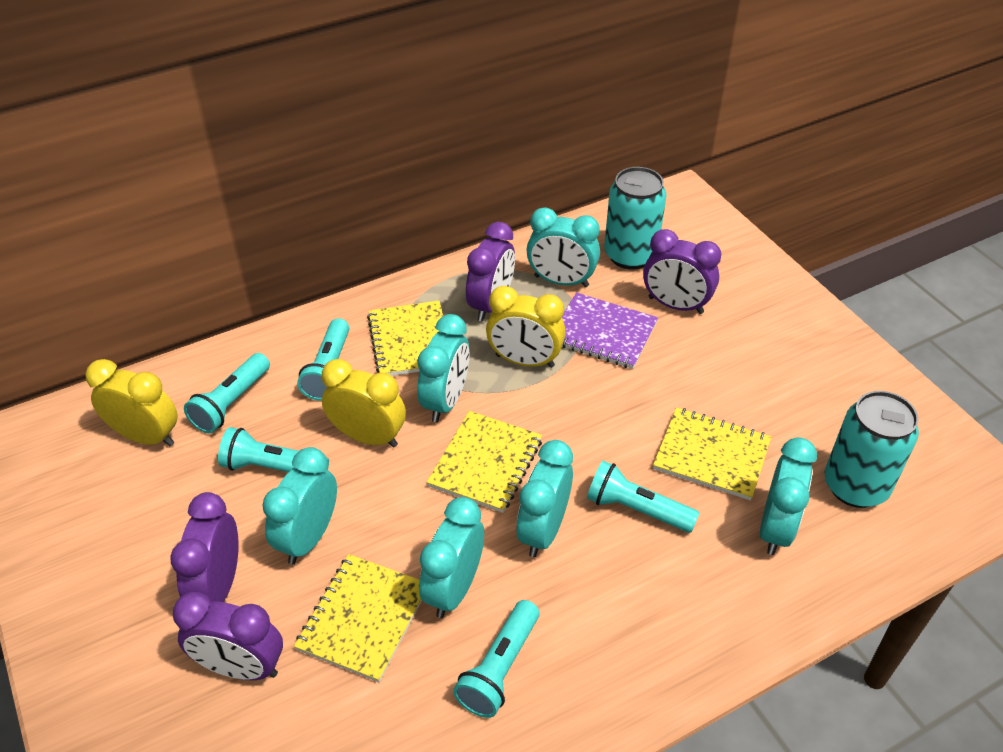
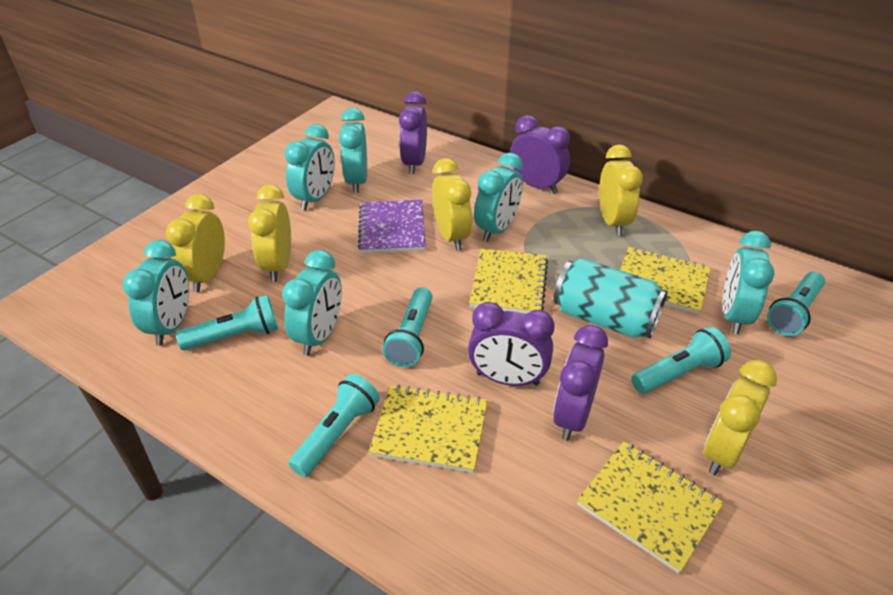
turquoise can: 2 -> 1
yellow clock: 3 -> 5

